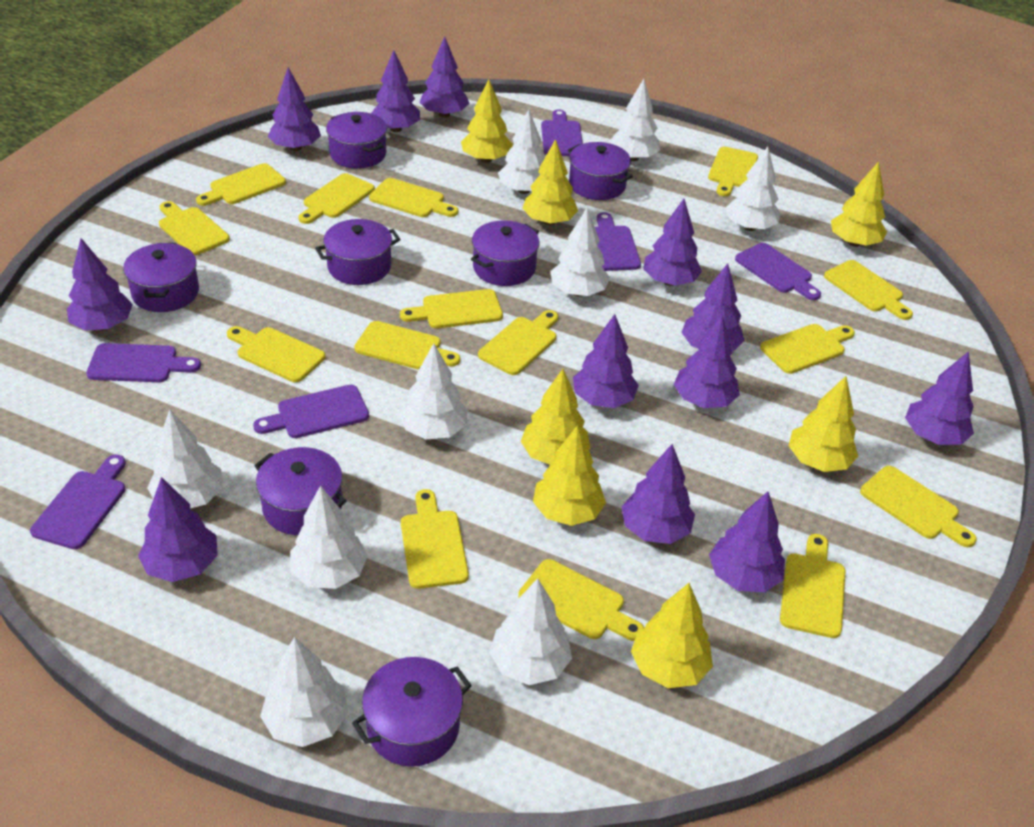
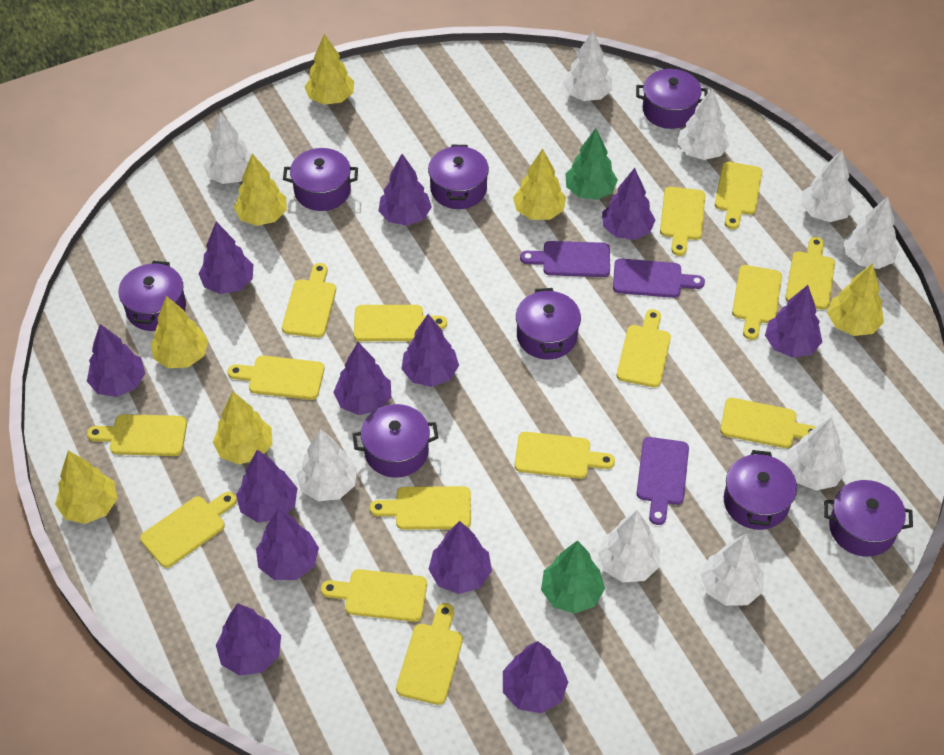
green tree: 0 -> 2
purple cutting board: 6 -> 3
purple pot: 7 -> 8

